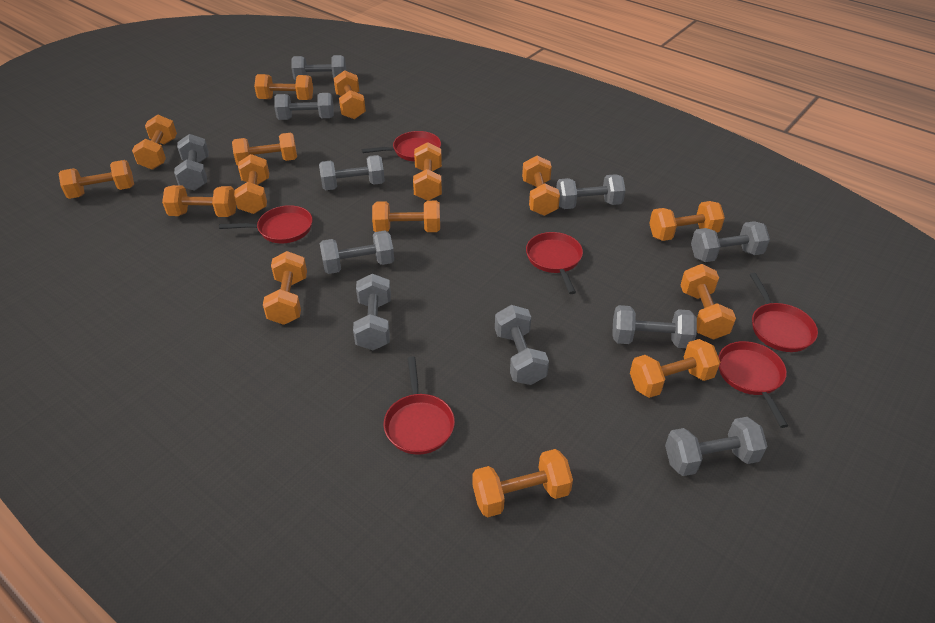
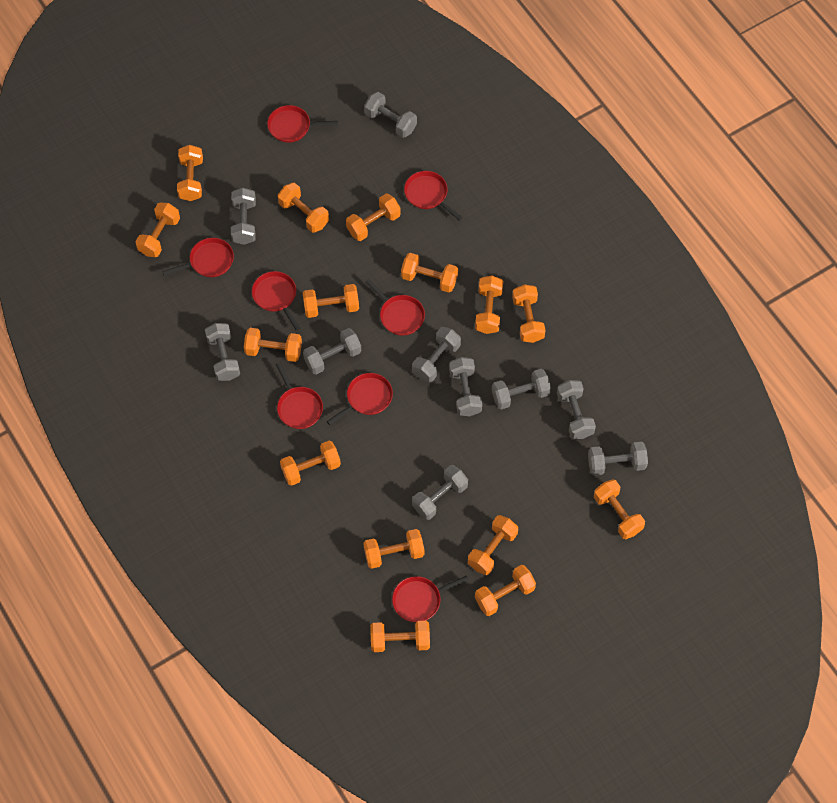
grey dumbbell: 11 -> 10
red pan: 6 -> 8

